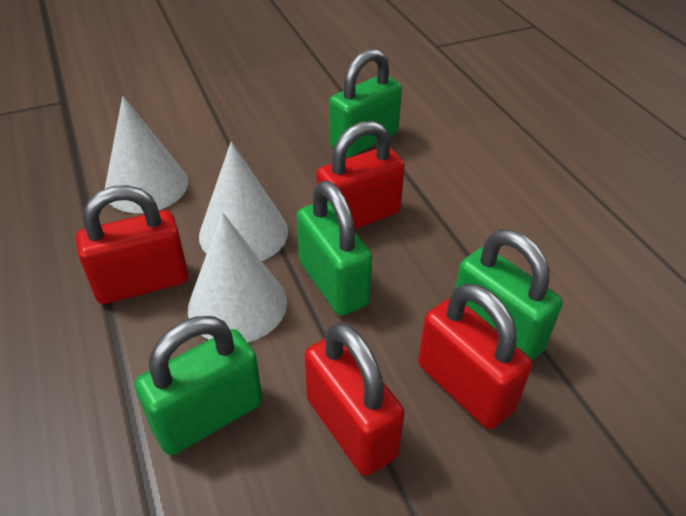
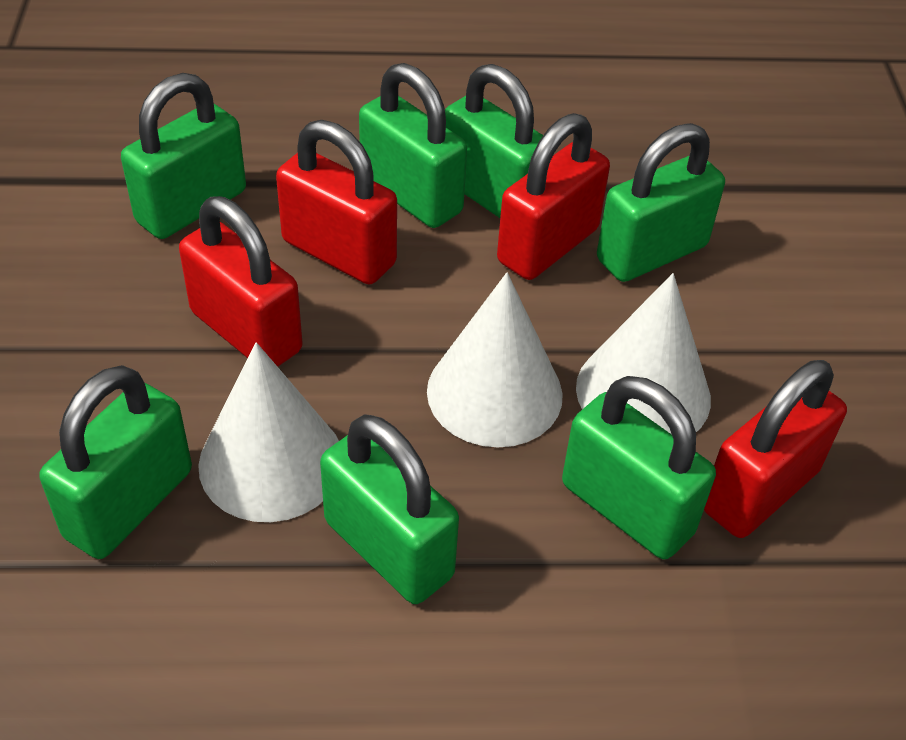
green padlock: 4 -> 7

